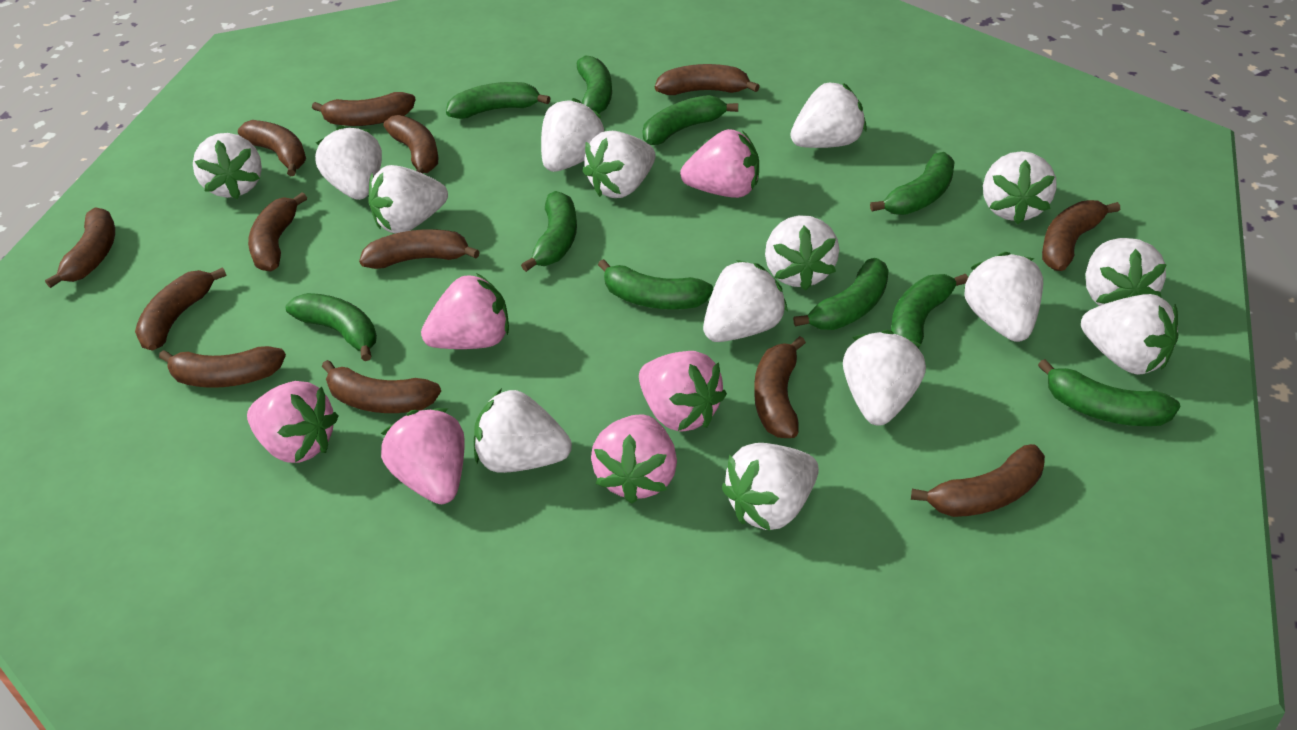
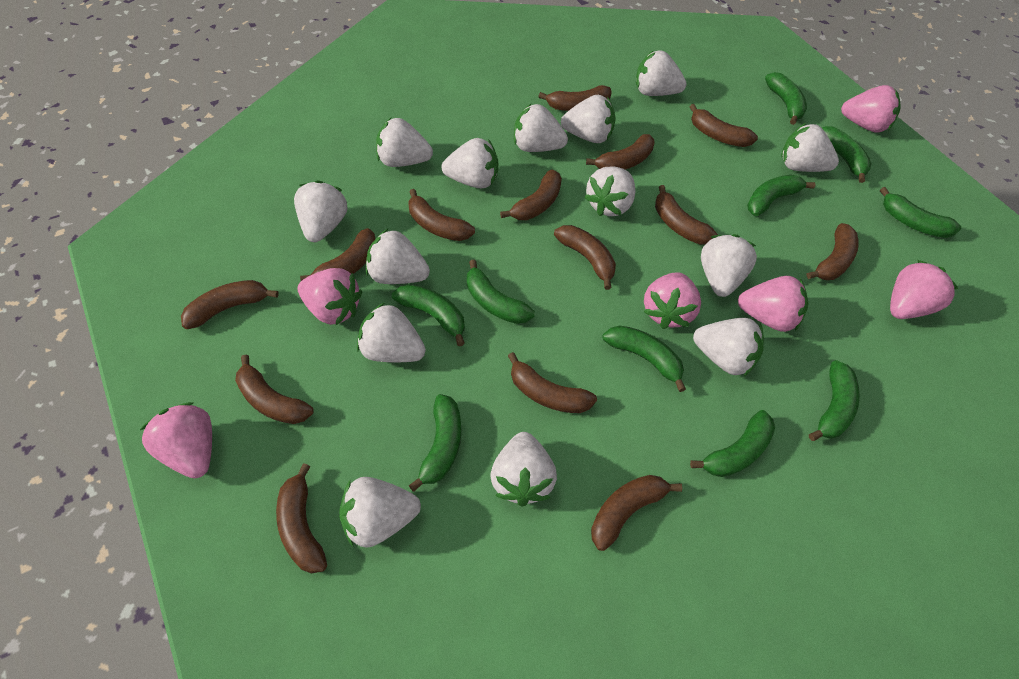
brown banana: 13 -> 14
white strawberry: 15 -> 14

